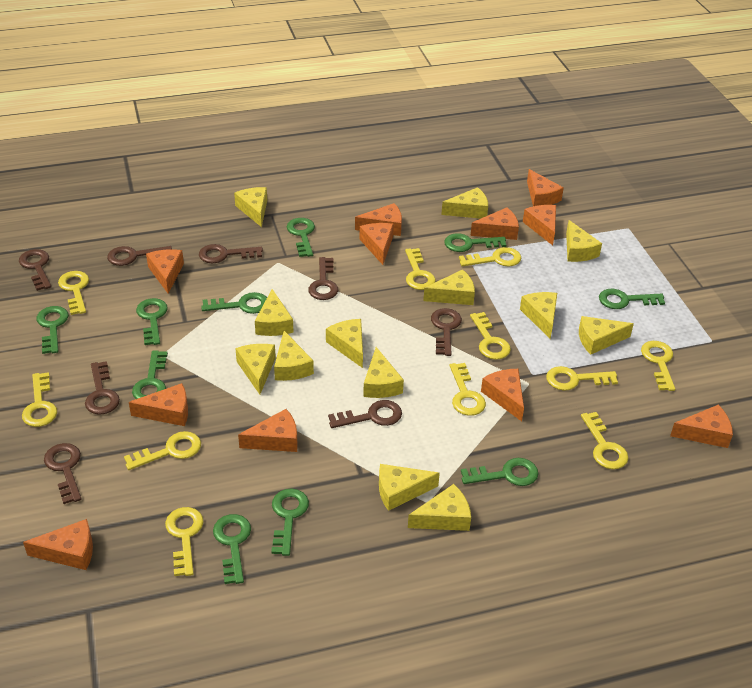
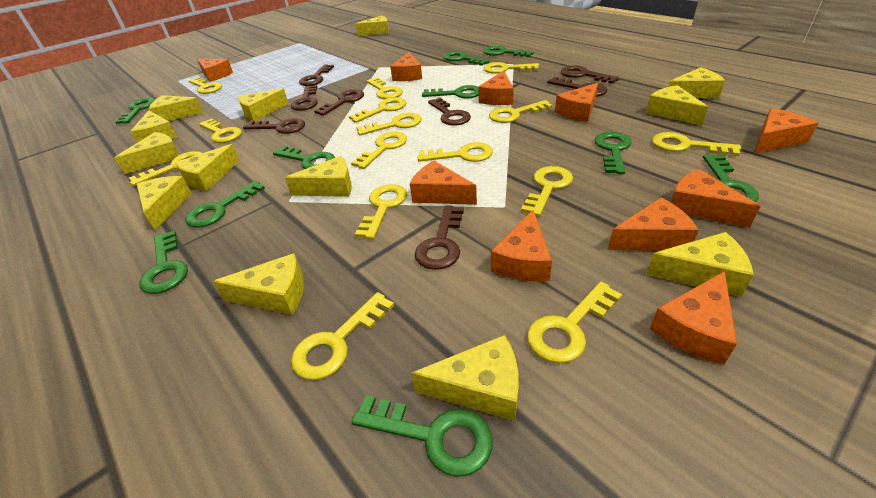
orange cheese: 11 -> 10
yellow key: 11 -> 15

